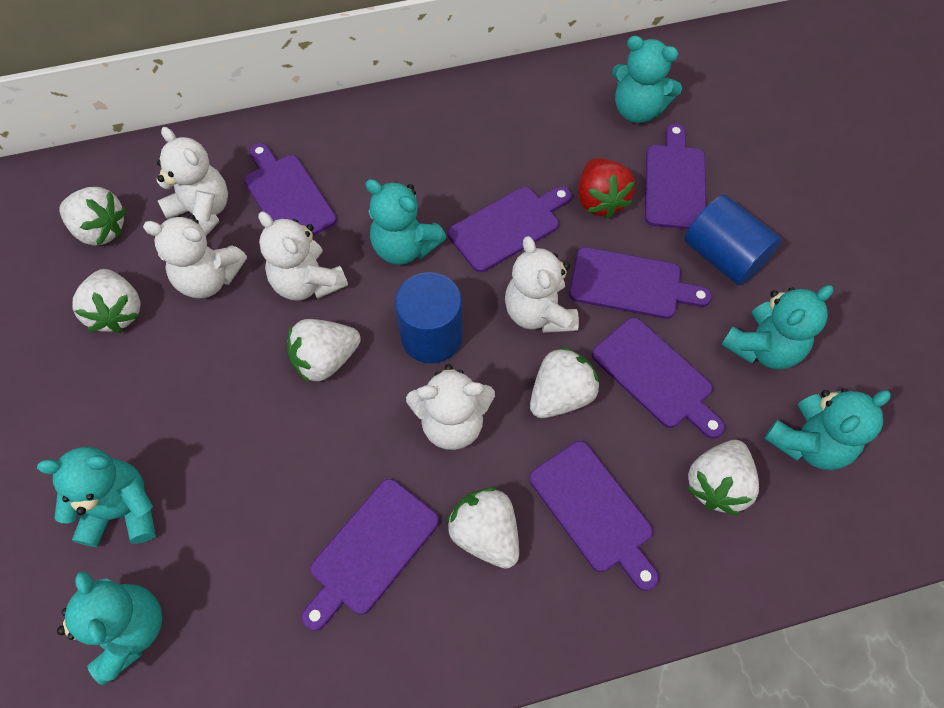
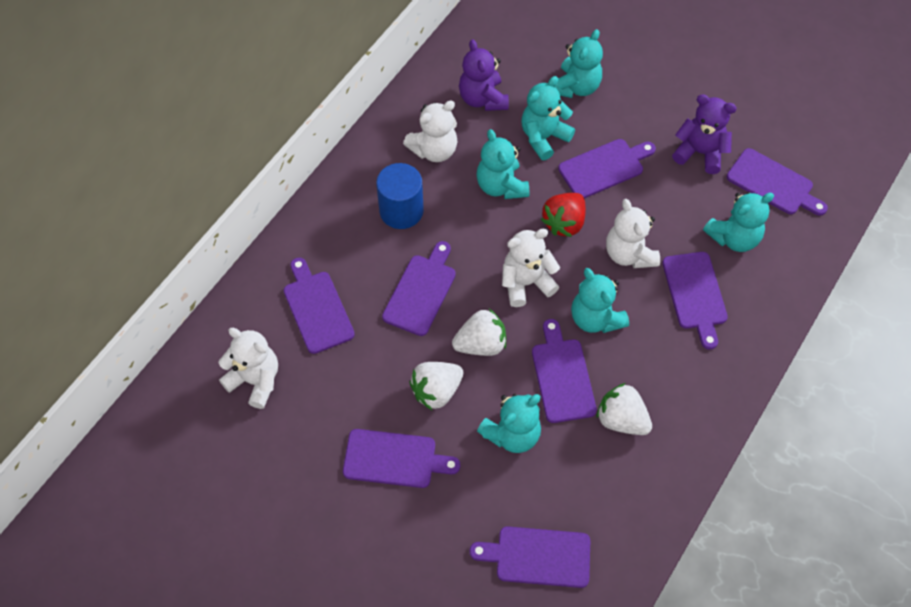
blue cylinder: 2 -> 1
purple cutting board: 7 -> 8
purple teddy bear: 0 -> 2
white strawberry: 6 -> 3
white teddy bear: 5 -> 4

